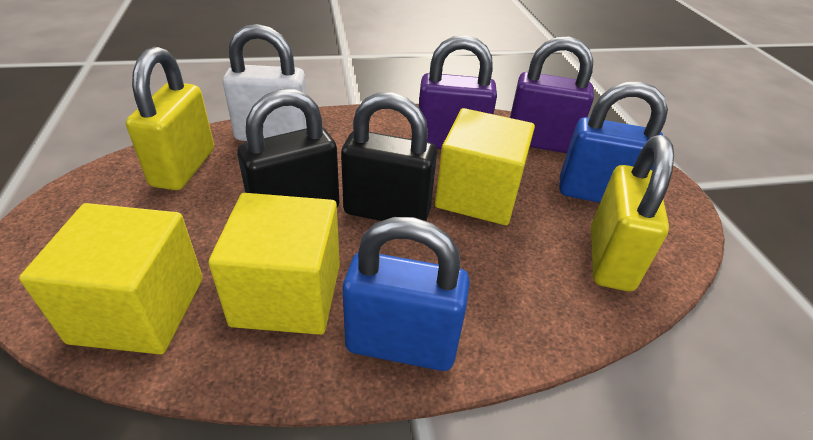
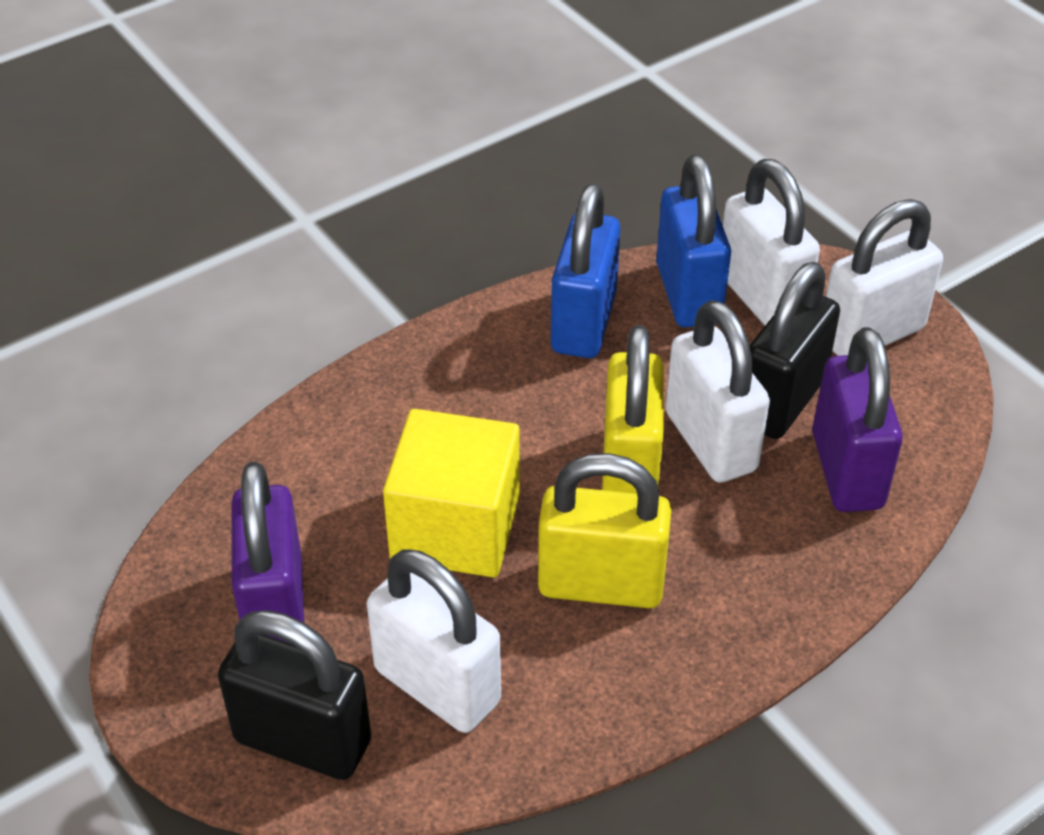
white padlock: 1 -> 4
yellow cube: 3 -> 1

